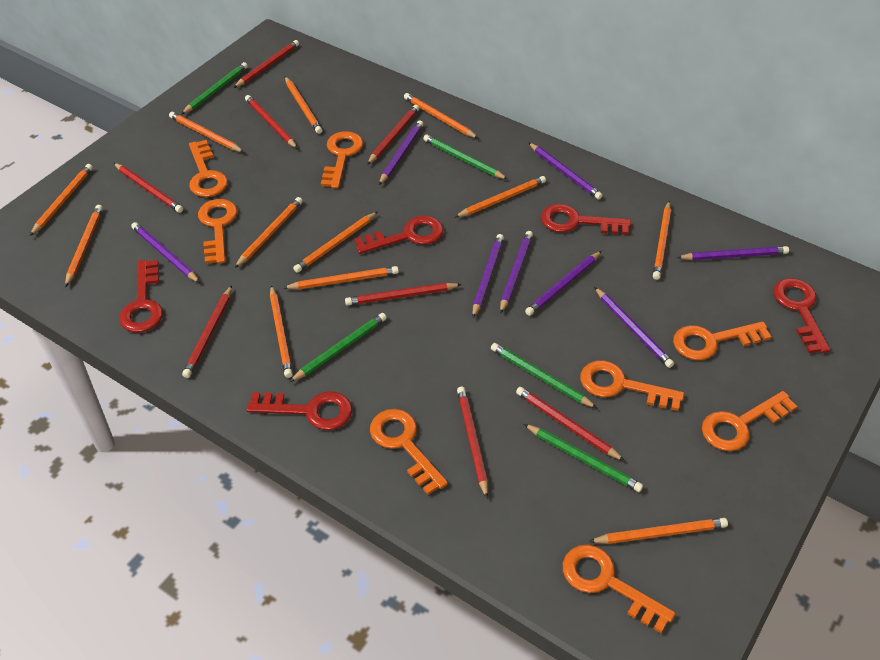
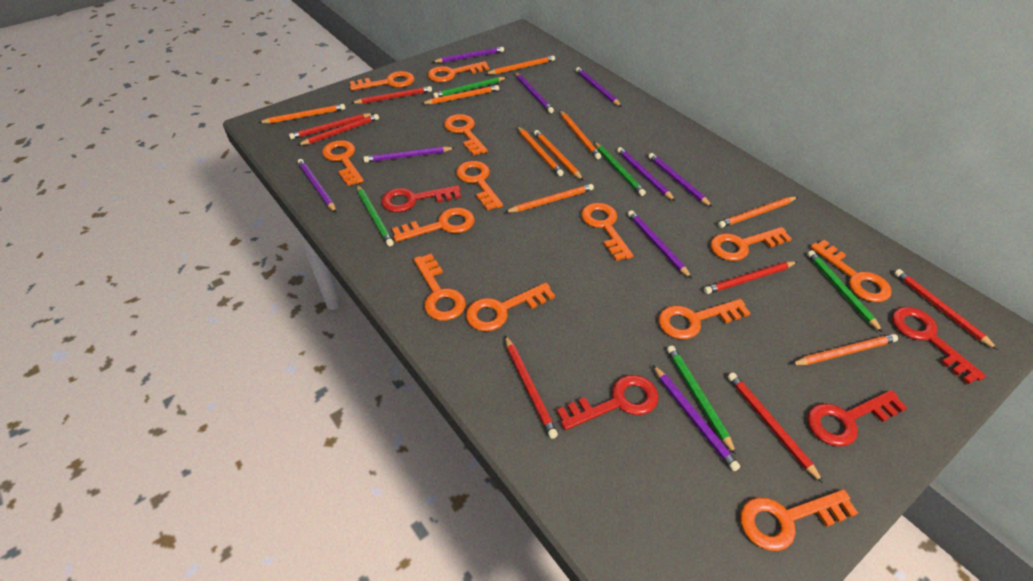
orange key: 8 -> 13
orange pencil: 12 -> 9
purple pencil: 8 -> 9
red key: 5 -> 4
red pencil: 8 -> 7

